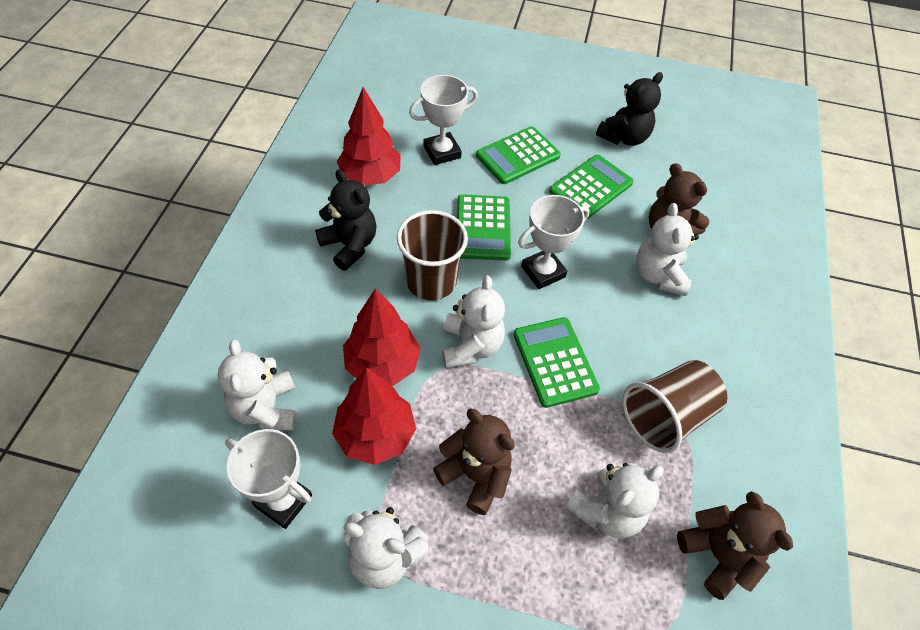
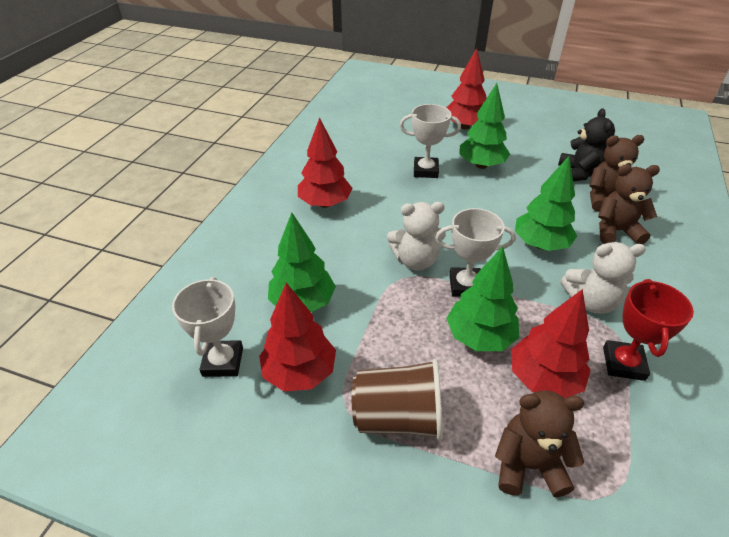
black teddy bear: 2 -> 1
brown cup: 2 -> 1
green calculator: 4 -> 0
green tree: 0 -> 4
red tree: 3 -> 4
red trophy: 0 -> 1
white teddy bear: 5 -> 2

